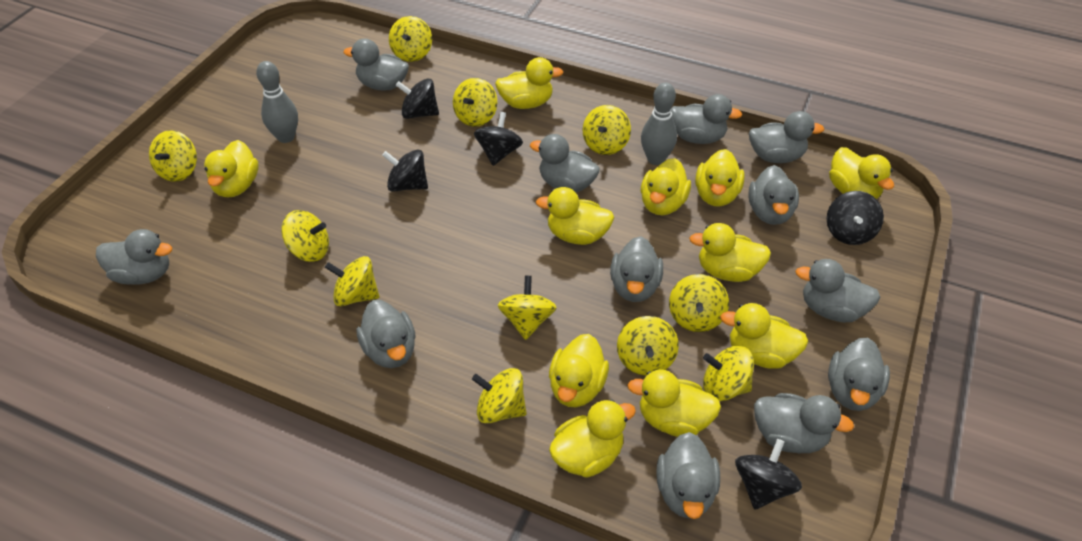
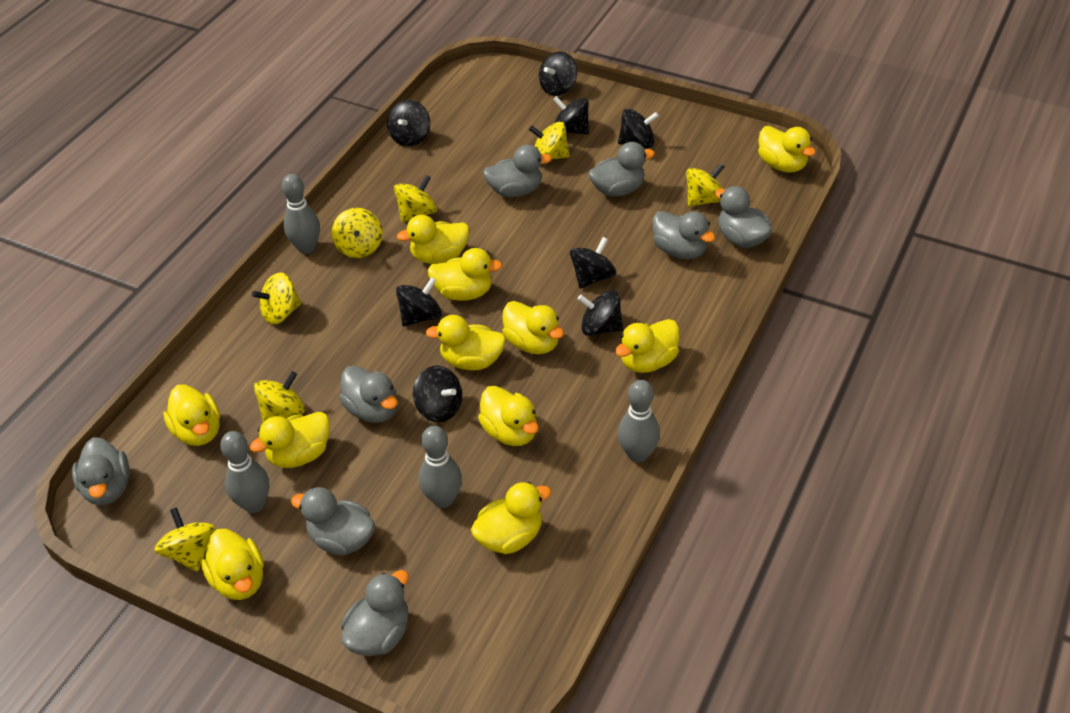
black spinning top: 5 -> 8
grey bowling pin: 2 -> 4
grey duck: 12 -> 8
yellow spinning top: 11 -> 7

